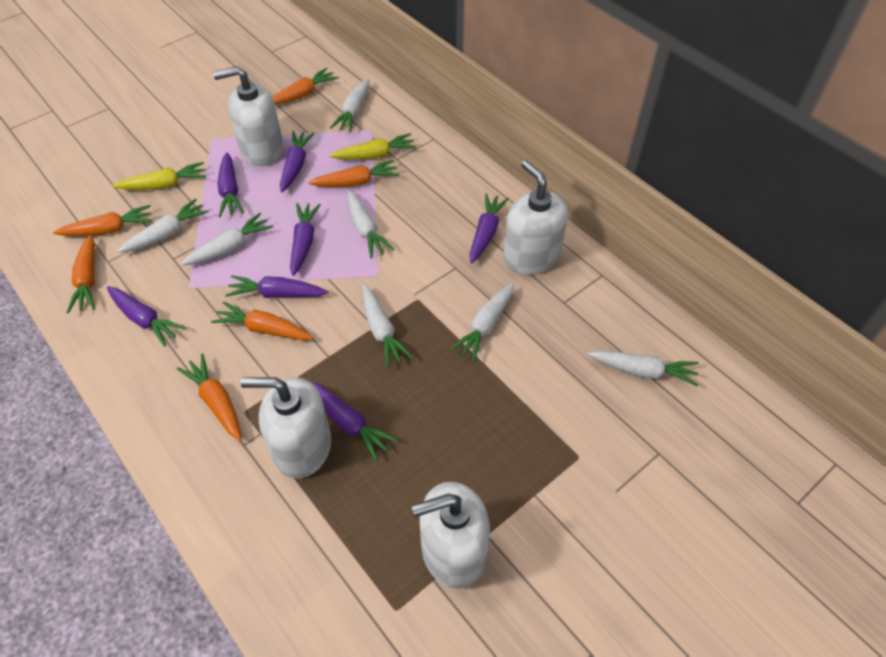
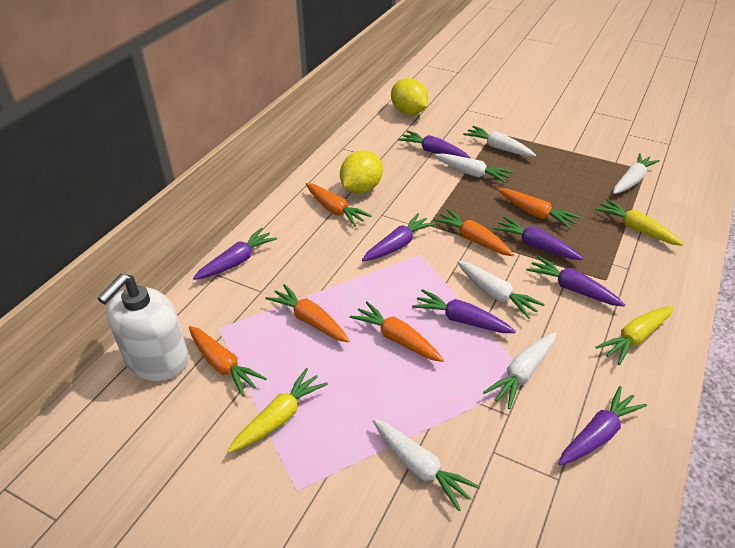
white carrot: 7 -> 6
white soap dispenser: 4 -> 1
yellow carrot: 2 -> 3
yellow lemon: 0 -> 2

